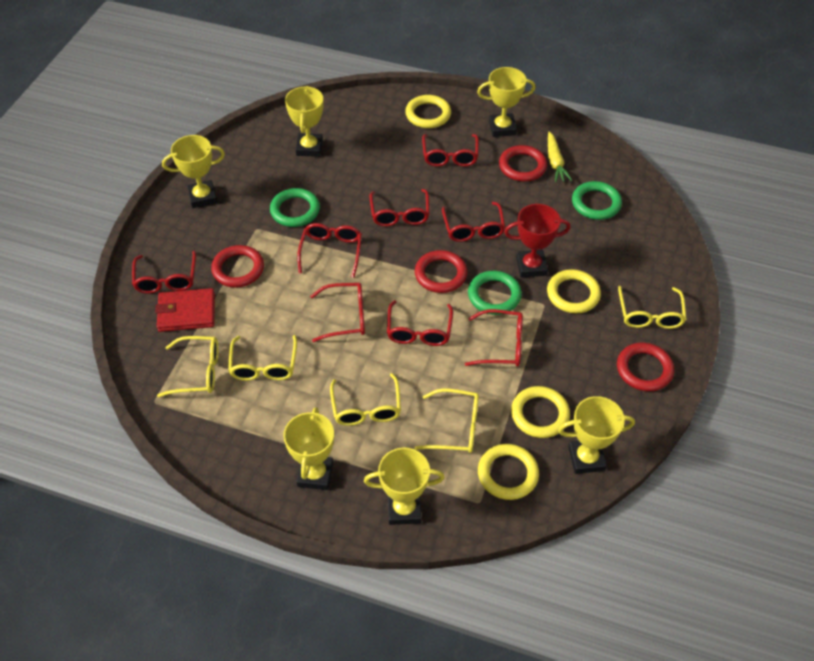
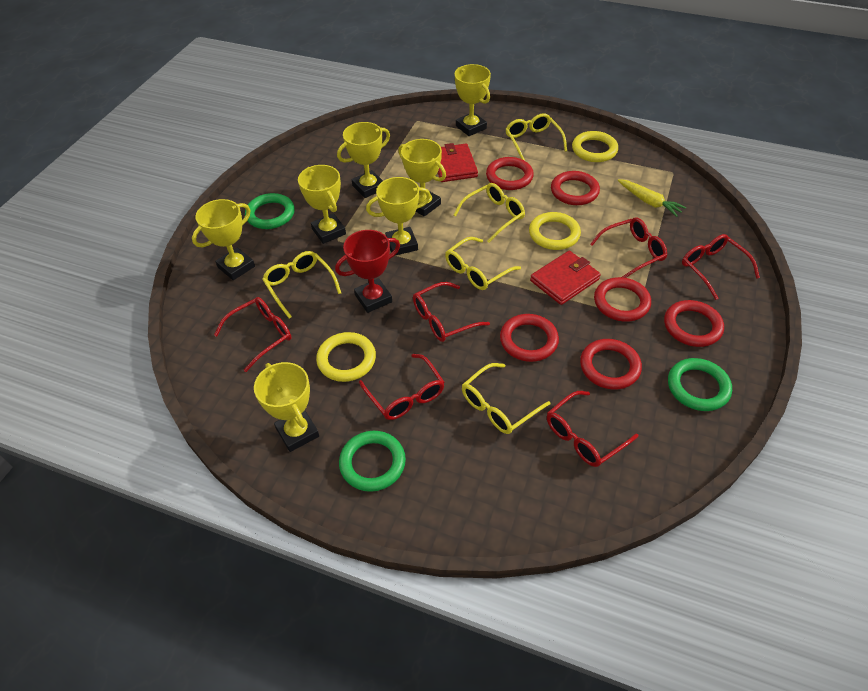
red glasses: 8 -> 6
red ring: 4 -> 6
red wallet: 1 -> 2
yellow ring: 4 -> 3
yellow trophy: 6 -> 7

